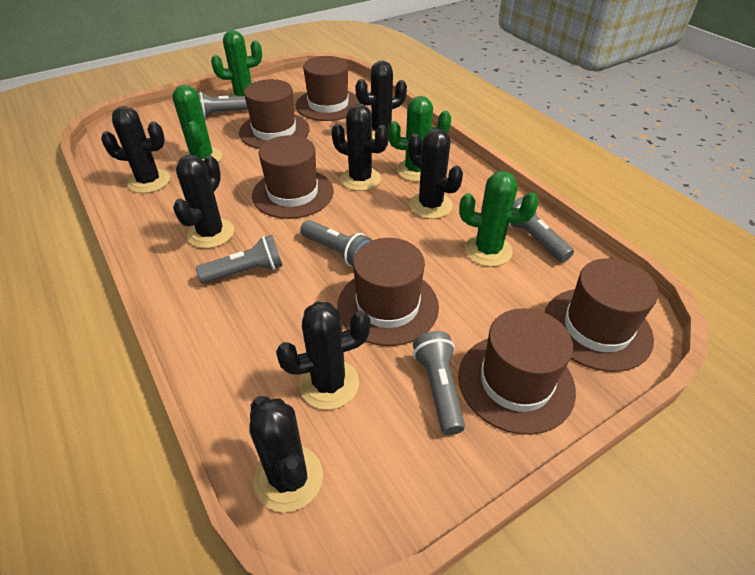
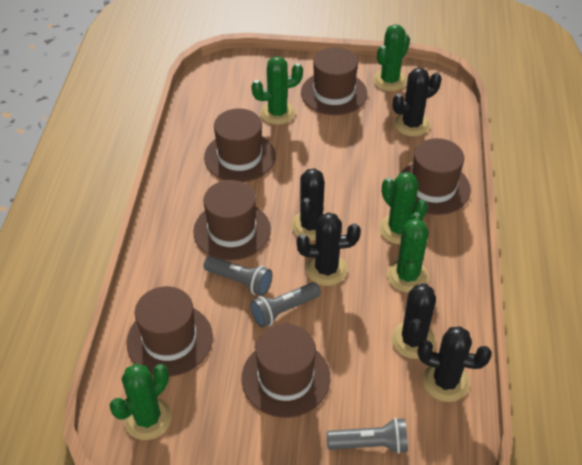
black cactus: 7 -> 5
green cactus: 4 -> 5
grey flashlight: 5 -> 3

